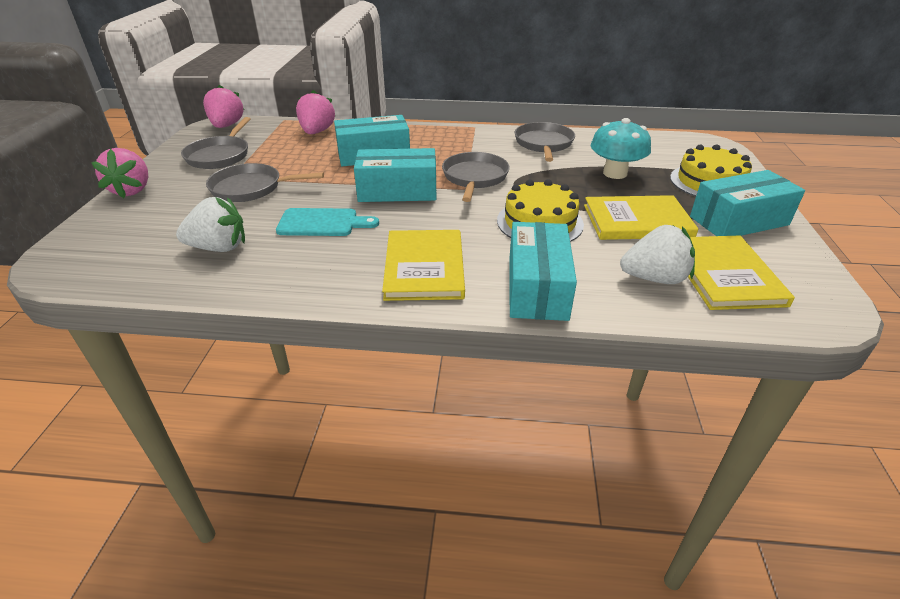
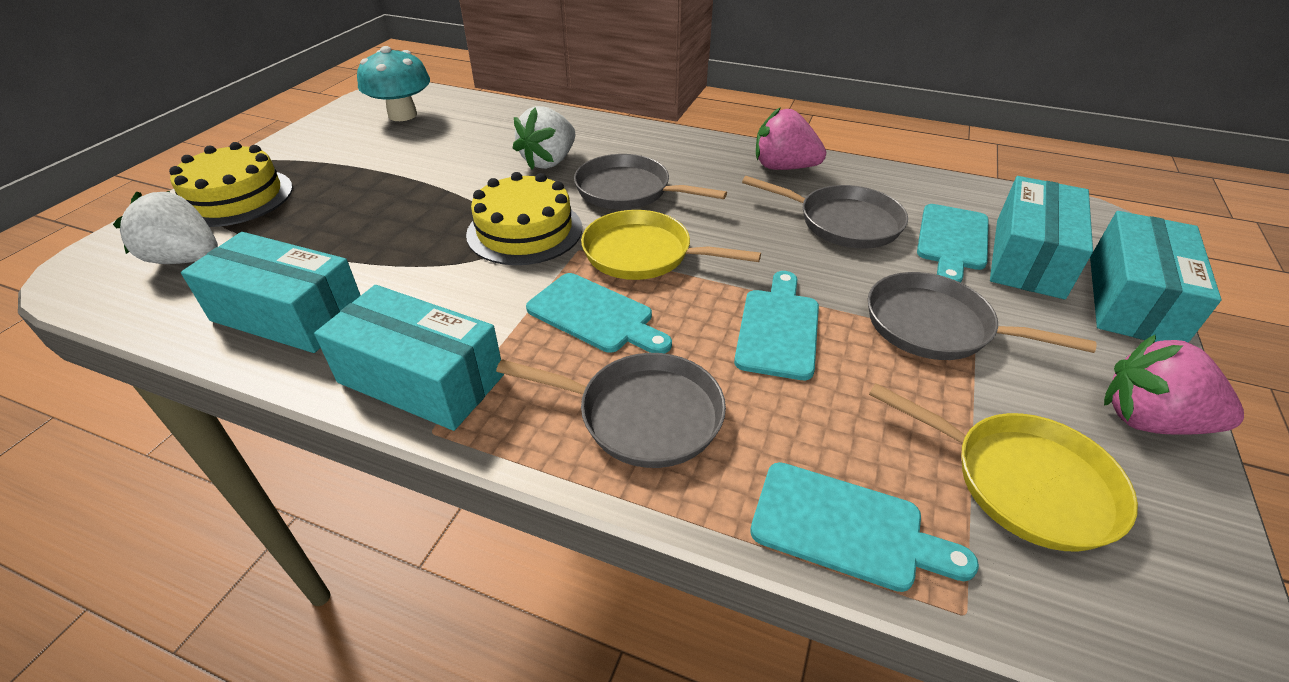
pink strawberry: 3 -> 2
turquoise cutting board: 1 -> 4
yellow book: 3 -> 0
yellow pan: 0 -> 2

